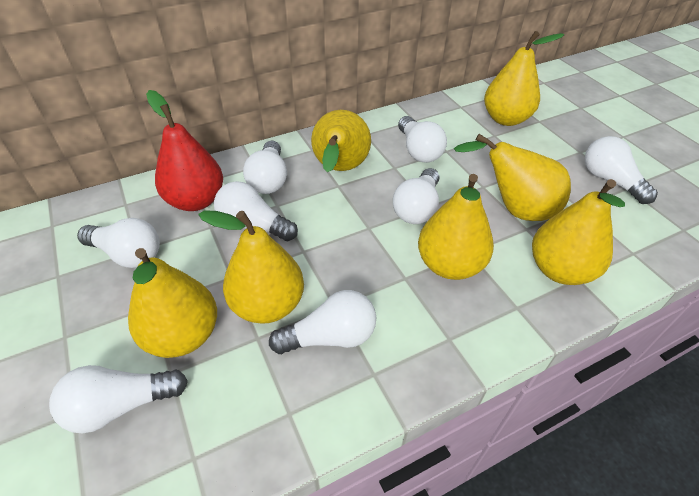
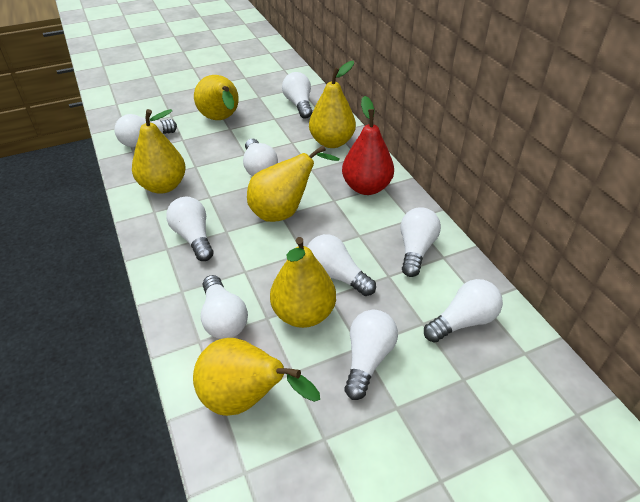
white light bulb: 8 -> 9
yellow pear: 7 -> 6

